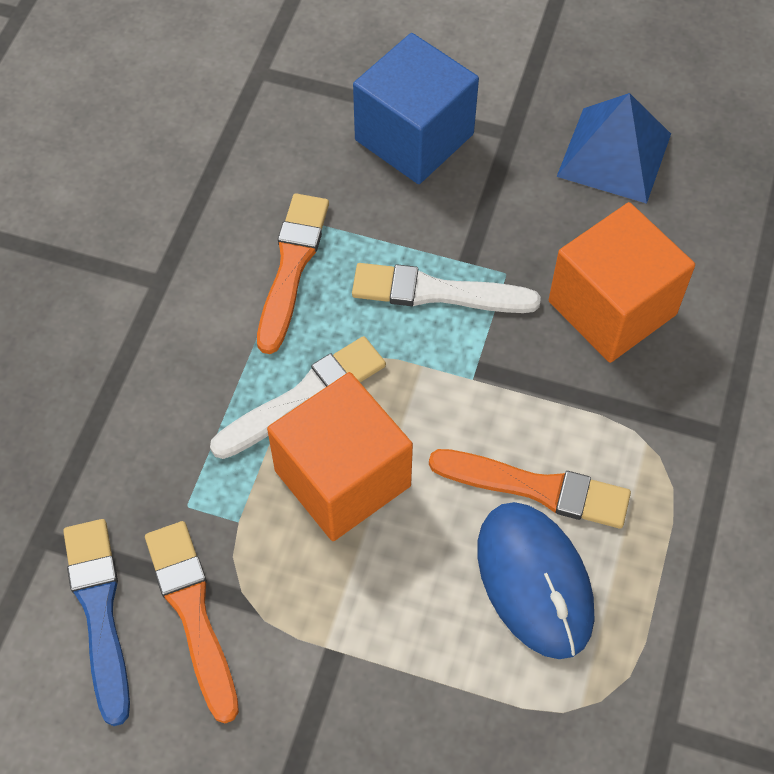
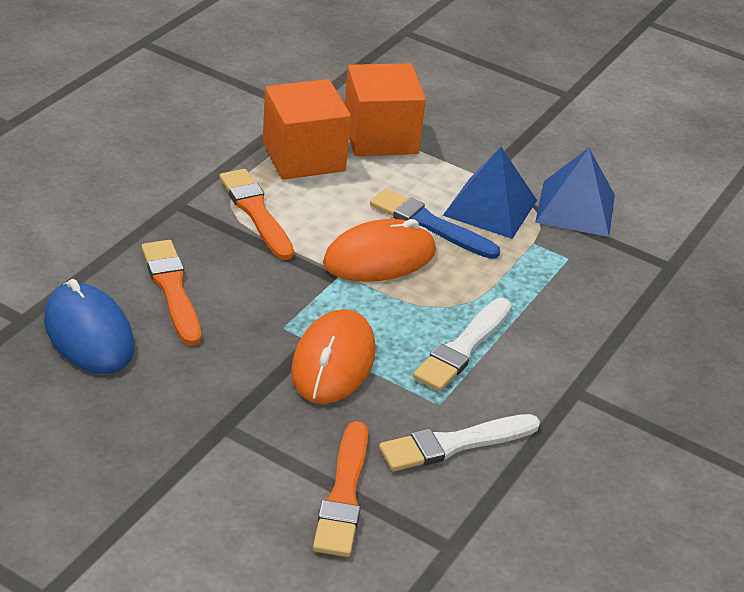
blue cube: 1 -> 0
blue pyramid: 1 -> 2
orange mouse: 0 -> 2

